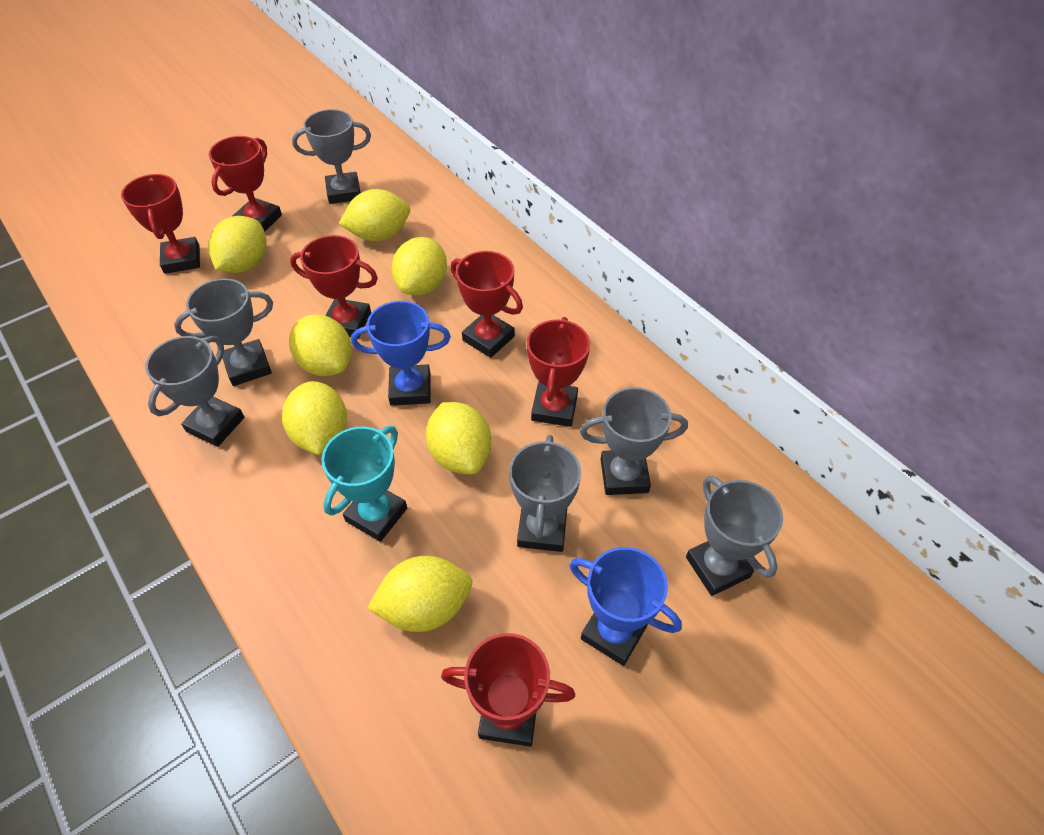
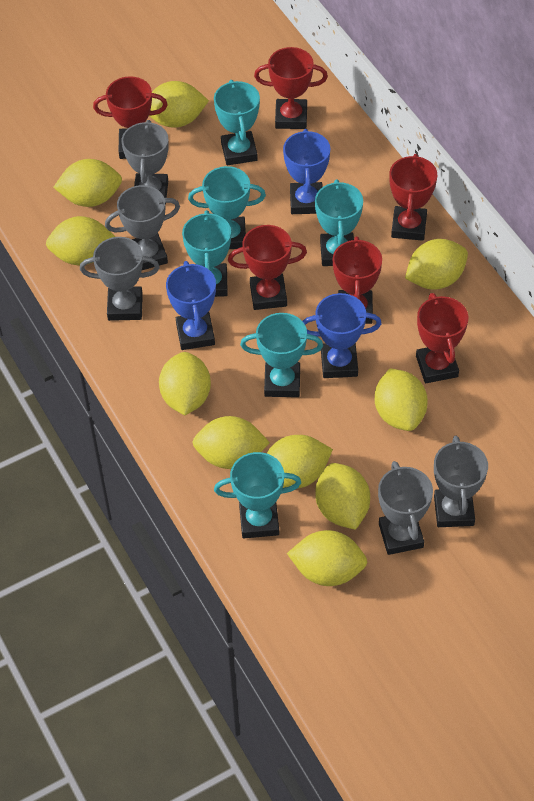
blue trophy: 2 -> 3
grey trophy: 6 -> 5
turquoise trophy: 1 -> 6
yellow lemon: 7 -> 10

